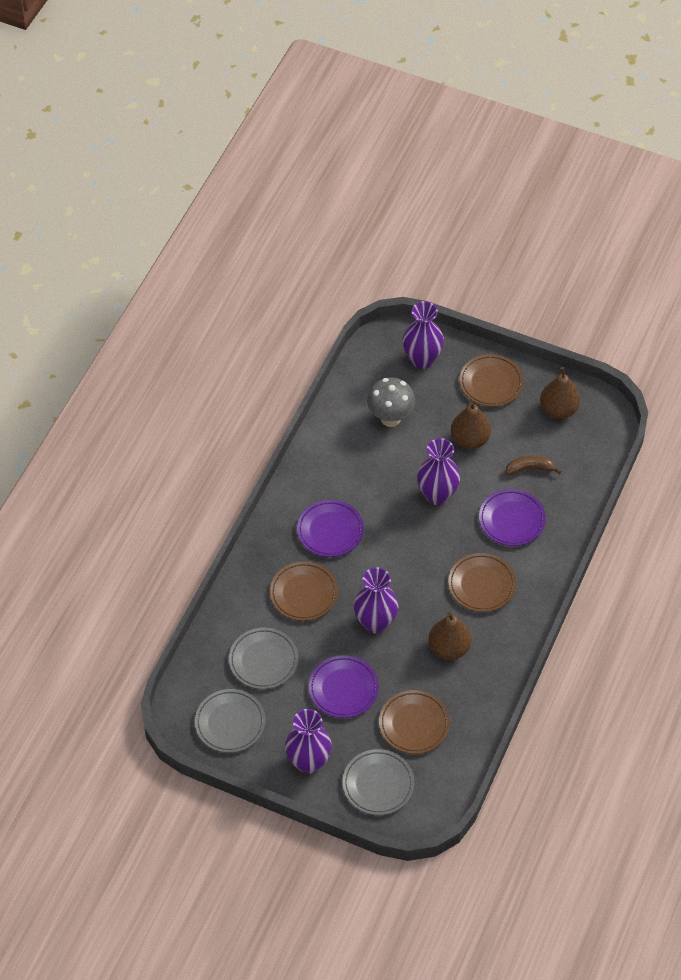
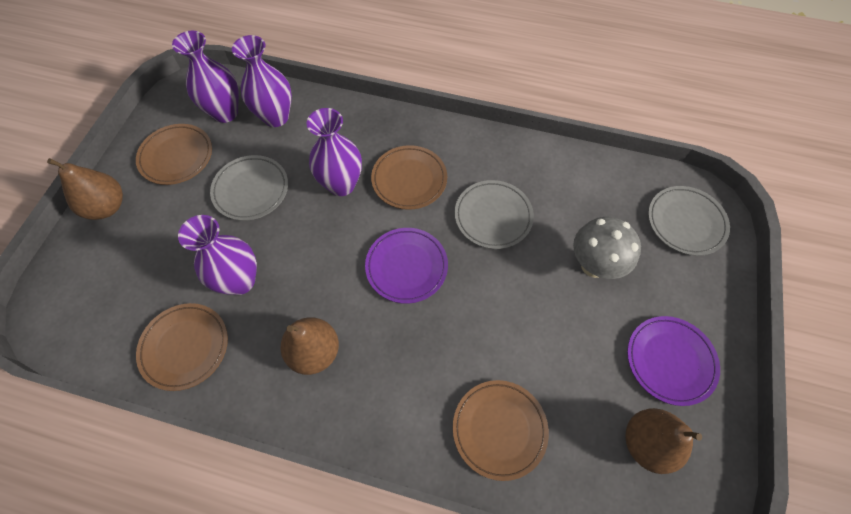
brown banana: 1 -> 0
purple plate: 3 -> 2

